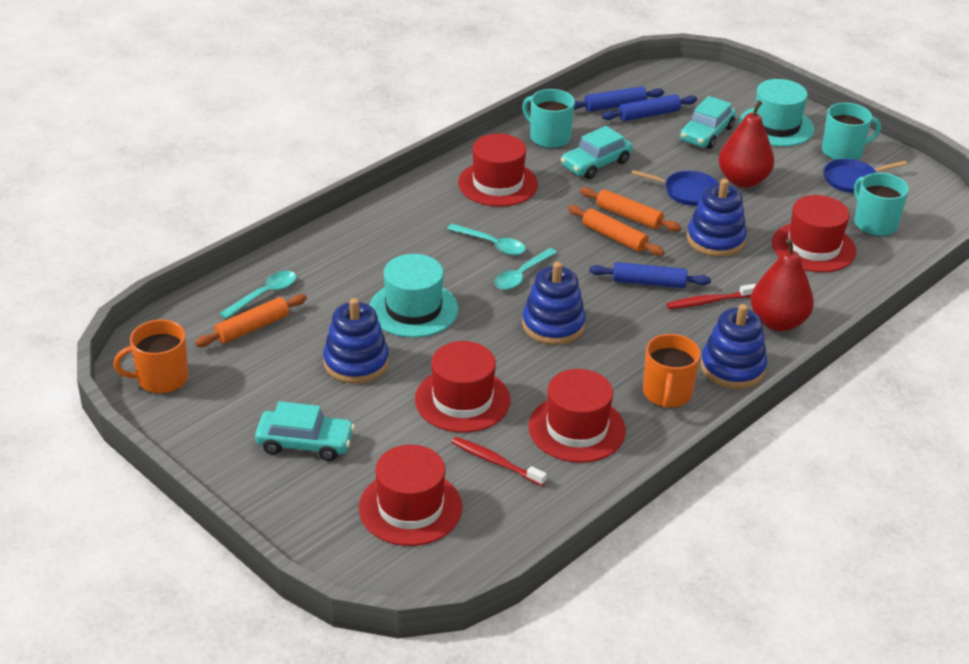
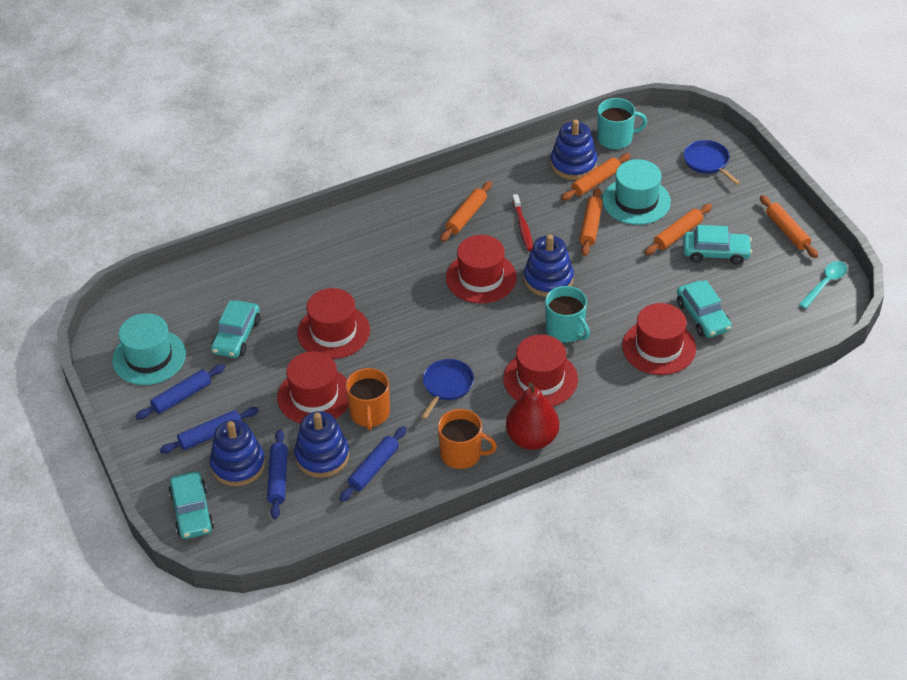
blue rolling pin: 3 -> 4
orange rolling pin: 3 -> 5
red pear: 2 -> 1
red toothbrush: 2 -> 1
turquoise car: 3 -> 4
turquoise mug: 3 -> 2
turquoise spoon: 3 -> 1

